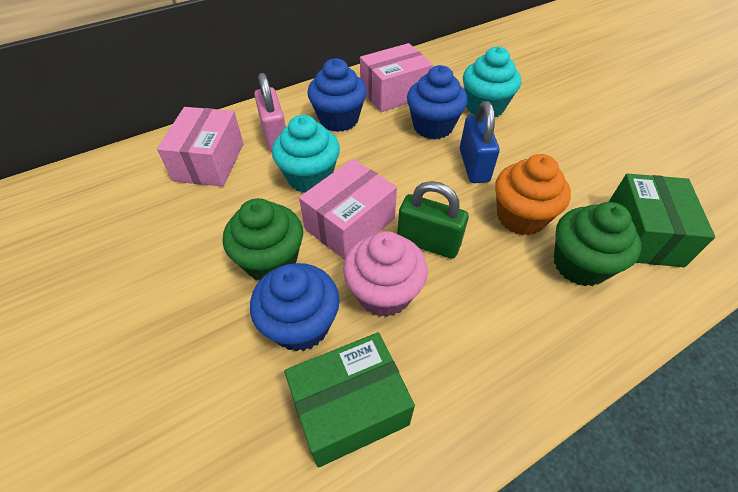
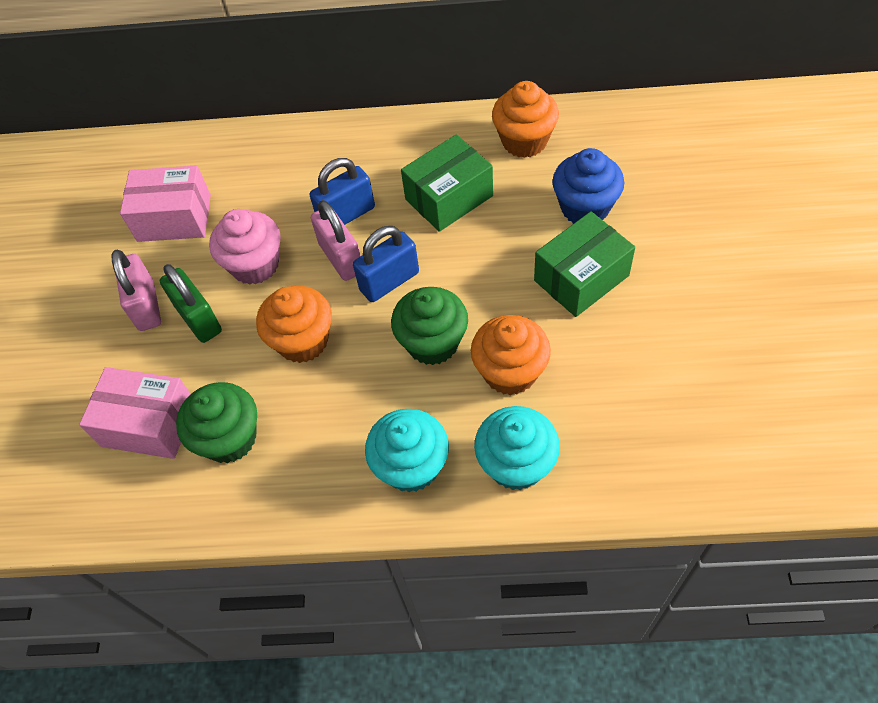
blue cupcake: 3 -> 1
blue padlock: 1 -> 2
orange cupcake: 1 -> 3
pink box: 3 -> 2
pink padlock: 1 -> 2

